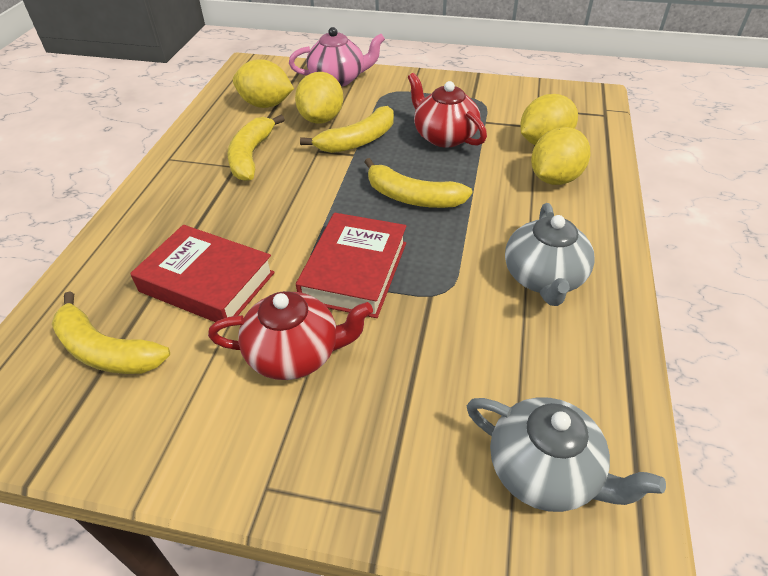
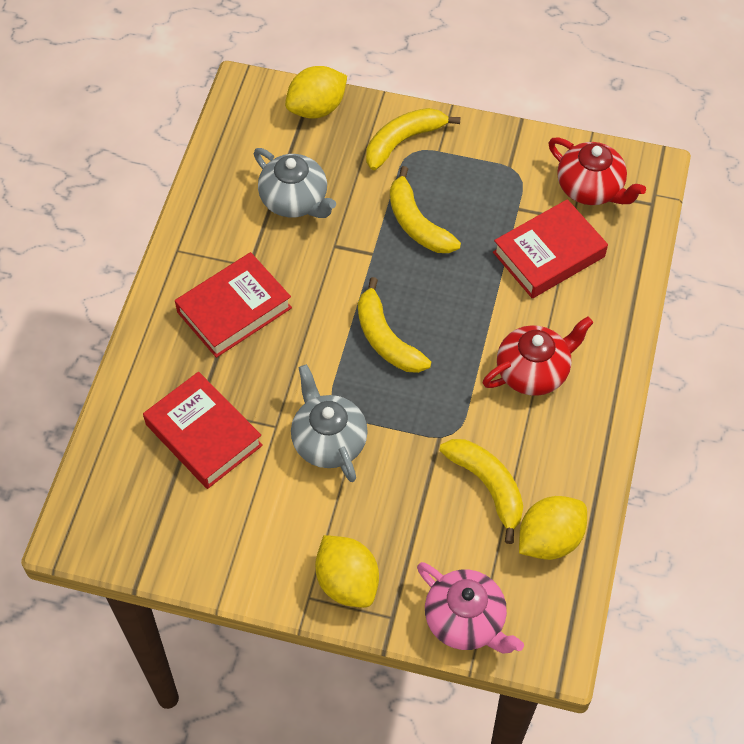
red book: 2 -> 3
yellow lemon: 4 -> 3

